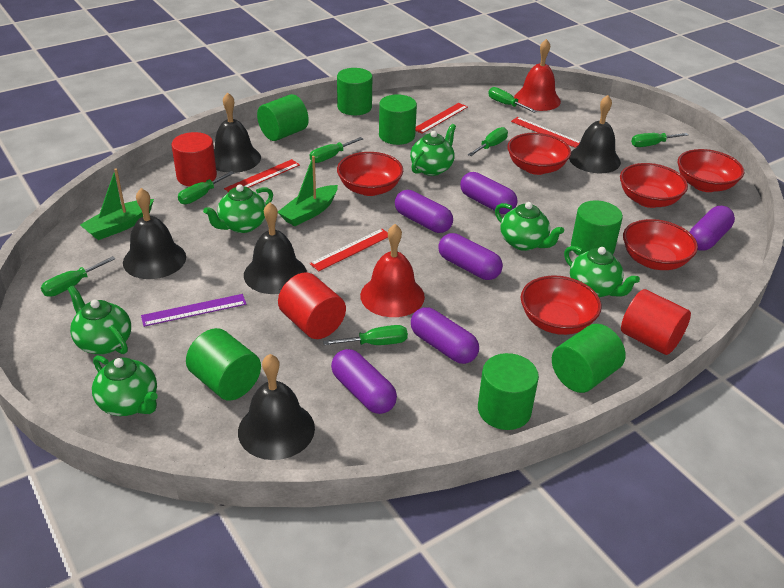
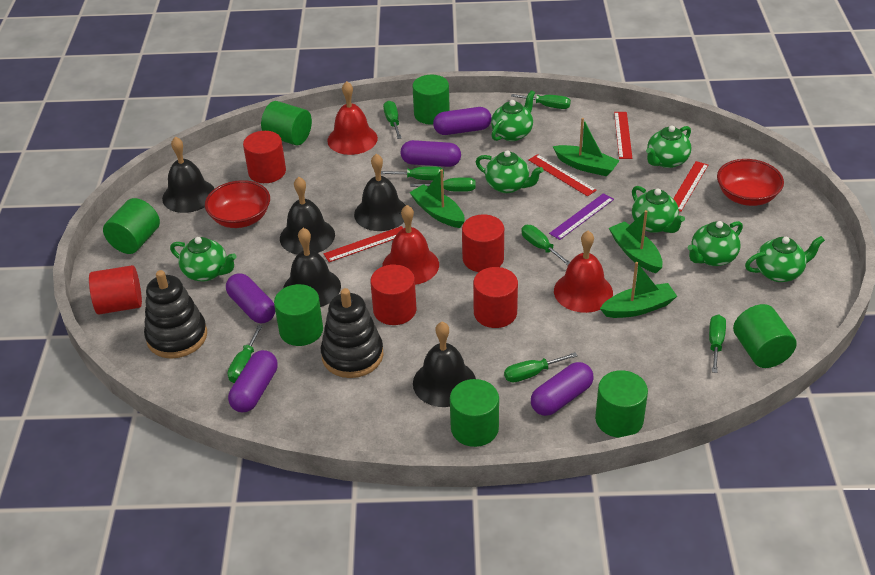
black stacking toy: 0 -> 2
green boat: 2 -> 4
green screwdriver: 7 -> 8
green teapot: 6 -> 7
purple capsule: 6 -> 5
red bell: 2 -> 3
red bowl: 6 -> 2
red cylinder: 3 -> 5

